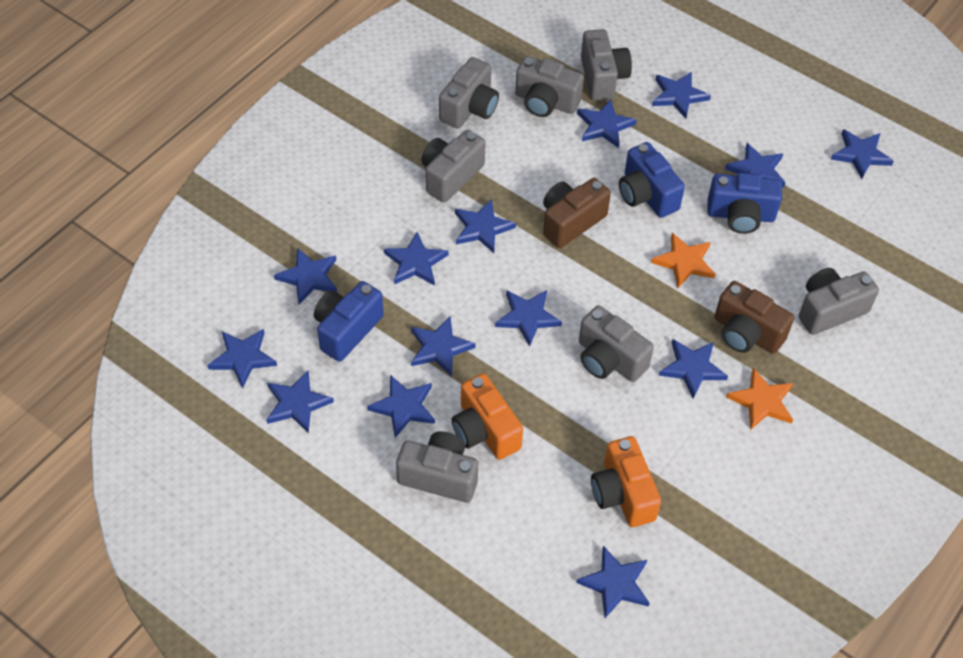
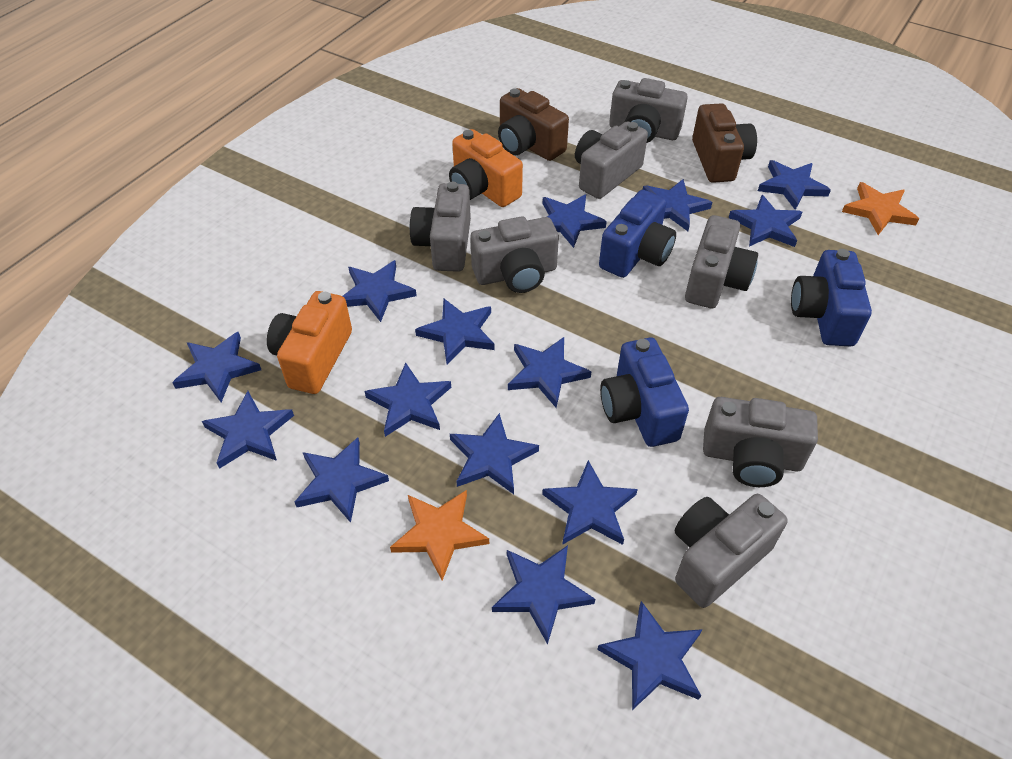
blue star: 14 -> 15

